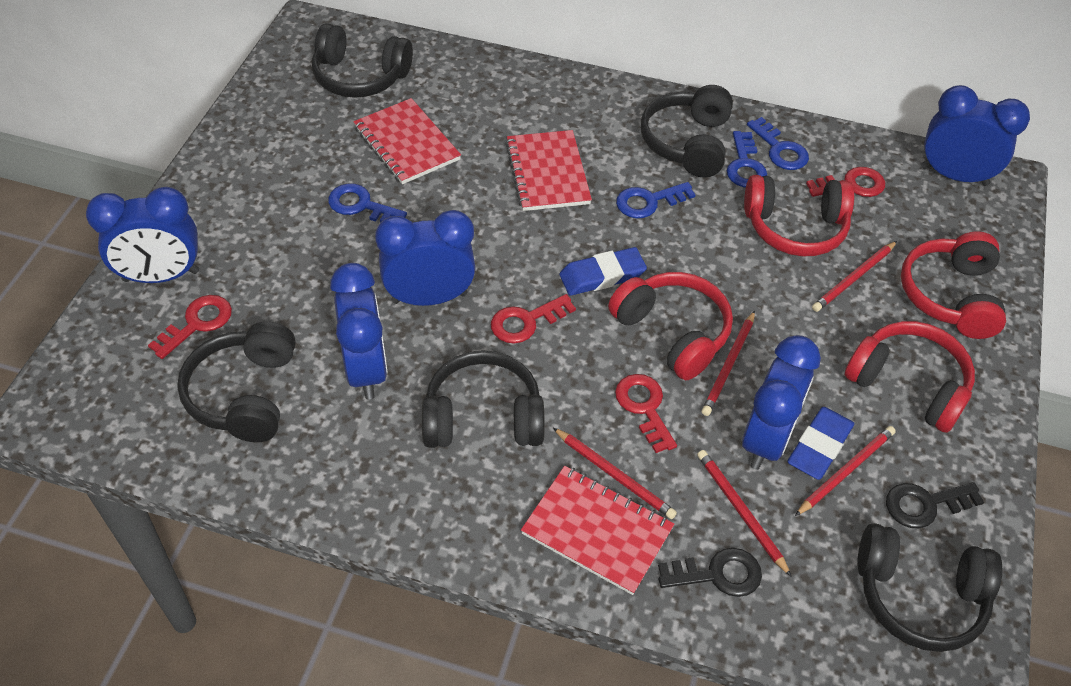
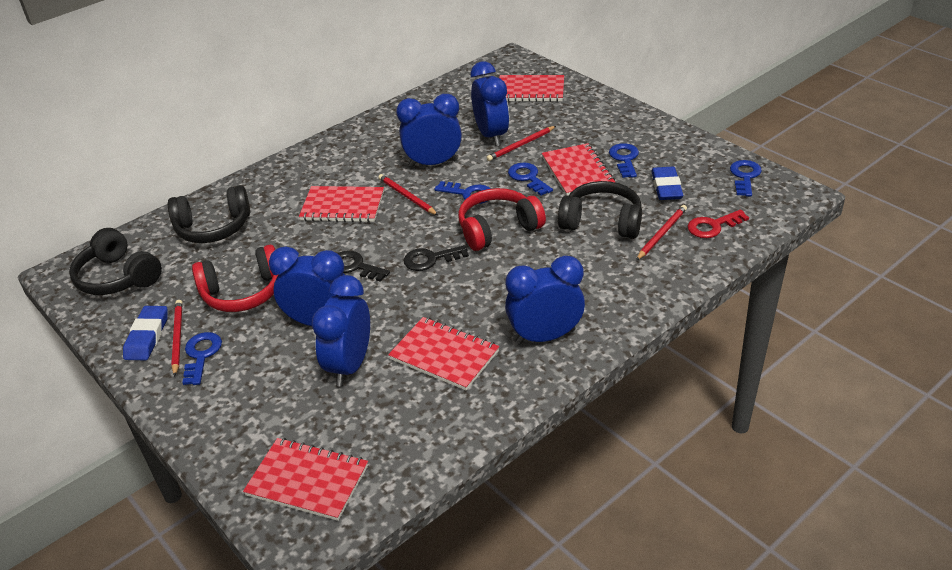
black headphones: 5 -> 3
blue key: 4 -> 5
red headphones: 4 -> 2
red key: 4 -> 1
red notebook: 3 -> 5
red pencil: 5 -> 4

